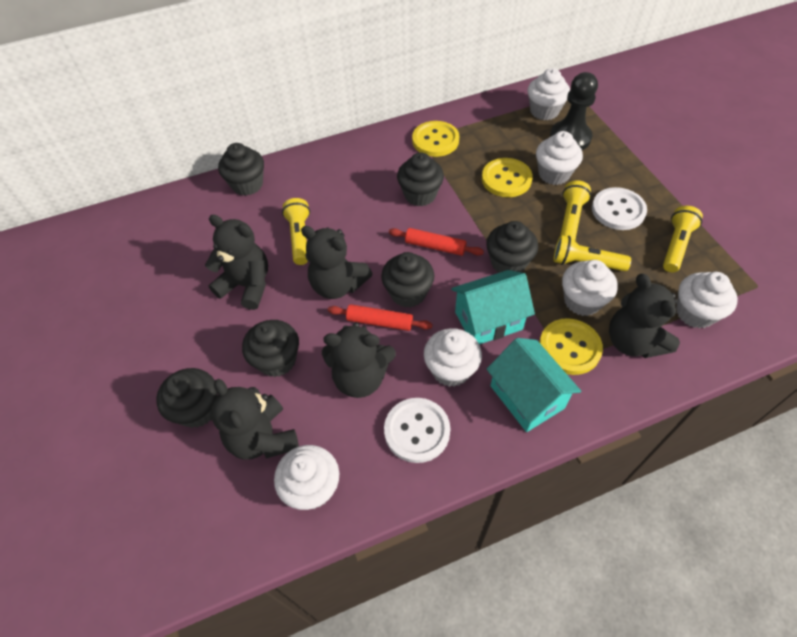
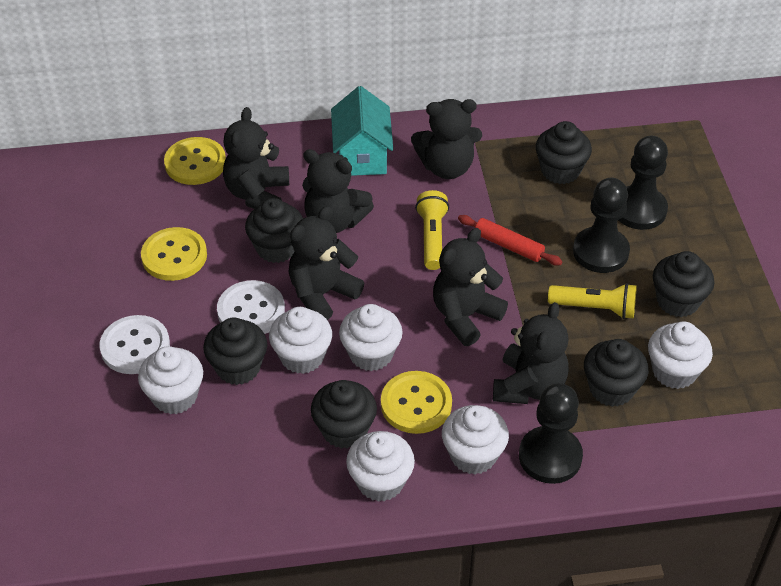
black pawn: 1 -> 3
black teddy bear: 5 -> 6
red rolling pin: 2 -> 1
turquoise house: 2 -> 1
yellow flashlight: 4 -> 2

